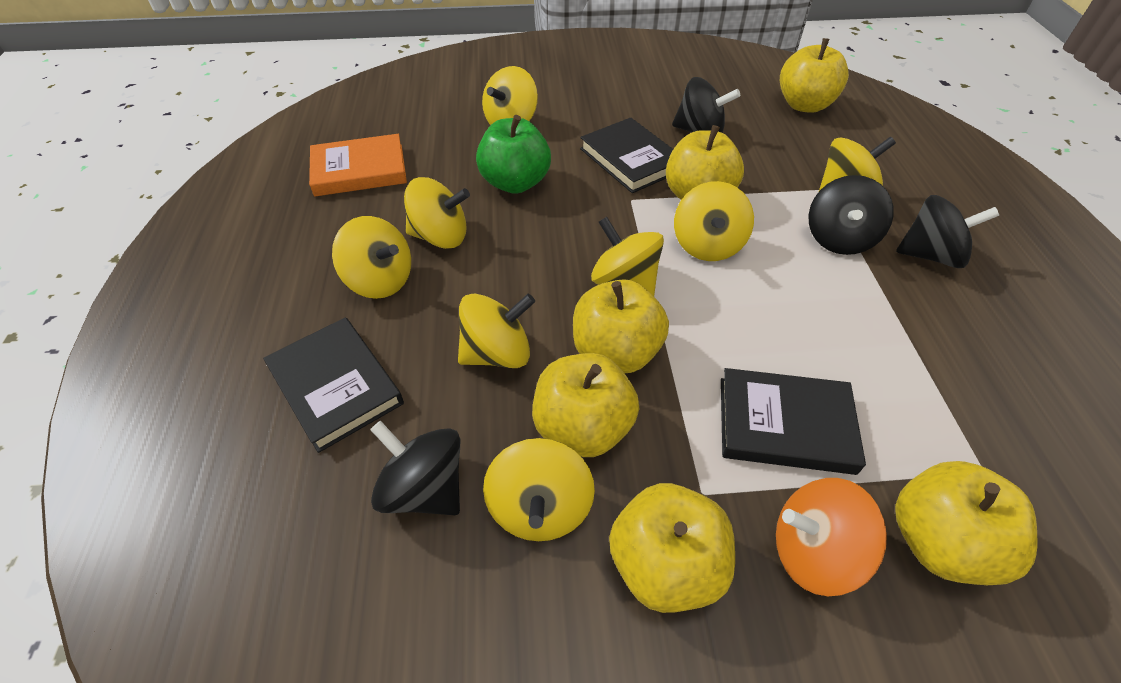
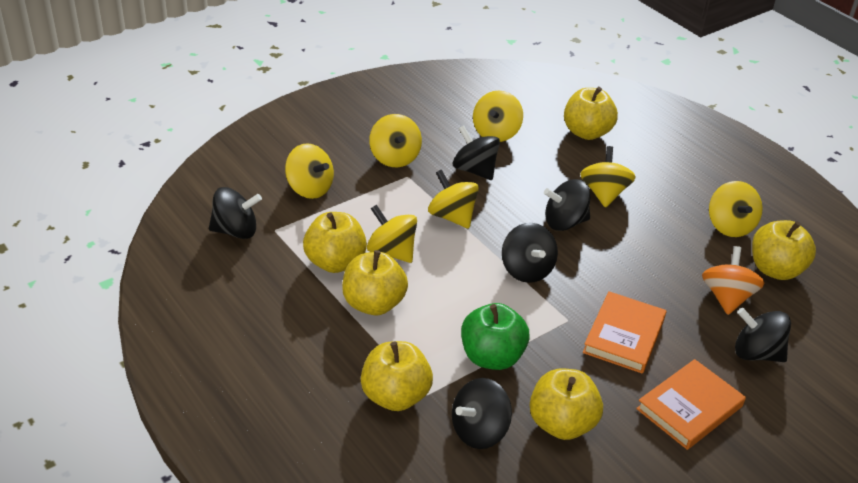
black book: 3 -> 0
black spinning top: 4 -> 6
orange book: 1 -> 2
yellow spinning top: 8 -> 7

